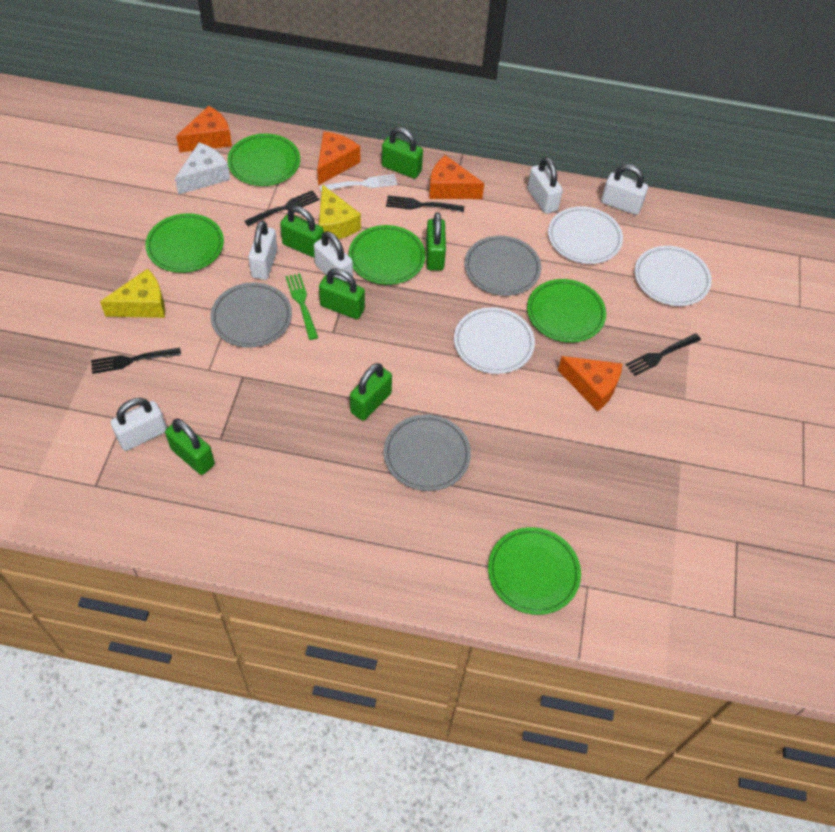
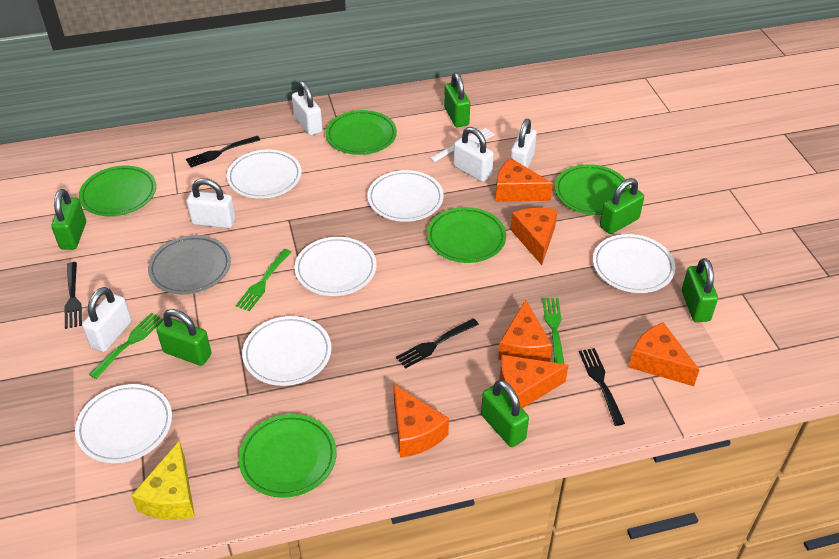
green fork: 1 -> 3
grey plate: 3 -> 1
orange cheese: 4 -> 6
white cheese: 1 -> 0
white plate: 3 -> 6
yellow cheese: 2 -> 1

